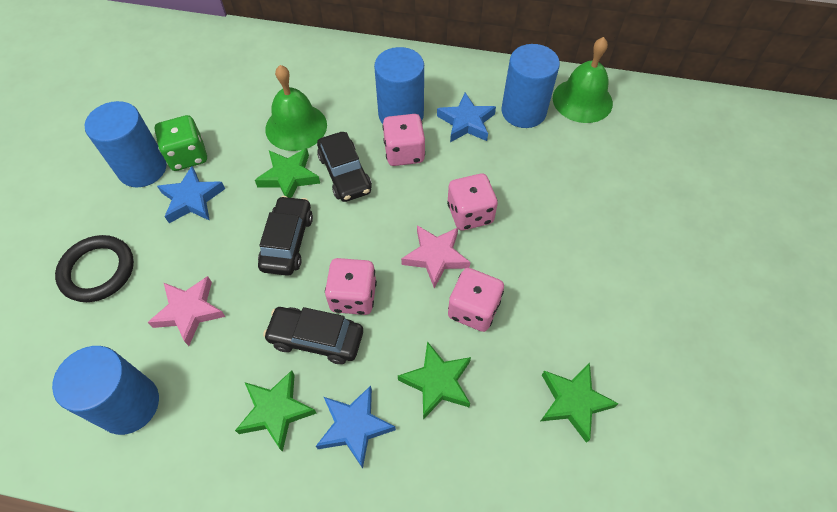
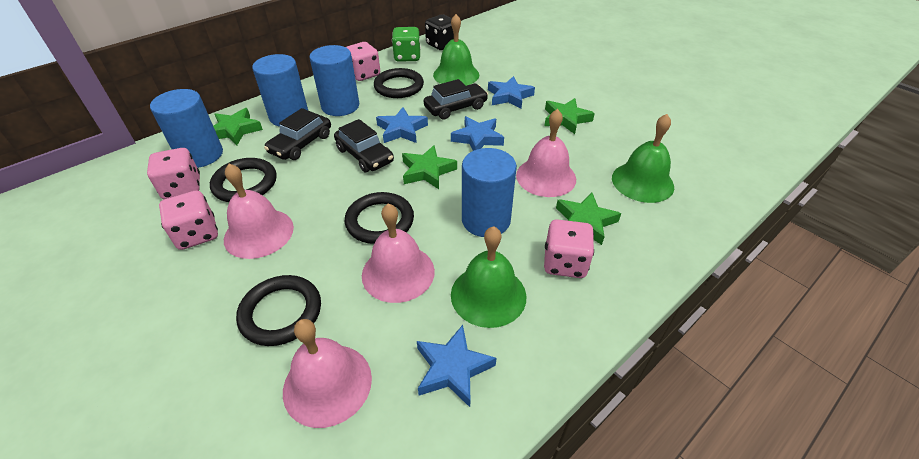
black dice: 0 -> 1
black ring: 1 -> 4
blue star: 3 -> 4
green bell: 2 -> 3
pink bell: 0 -> 4
pink star: 2 -> 0

